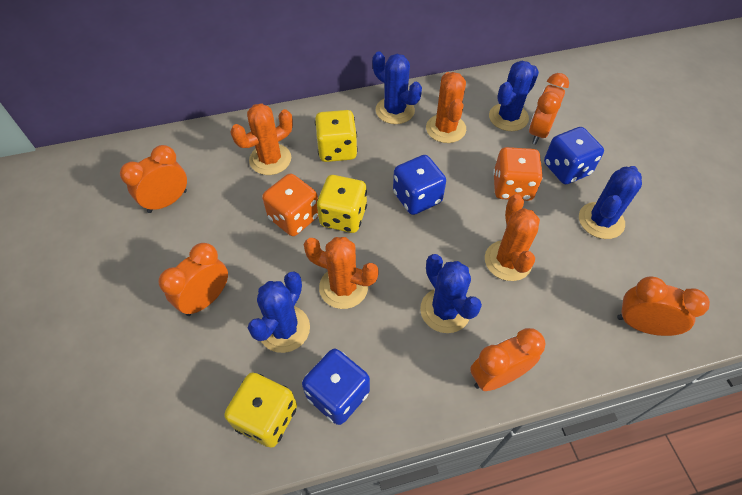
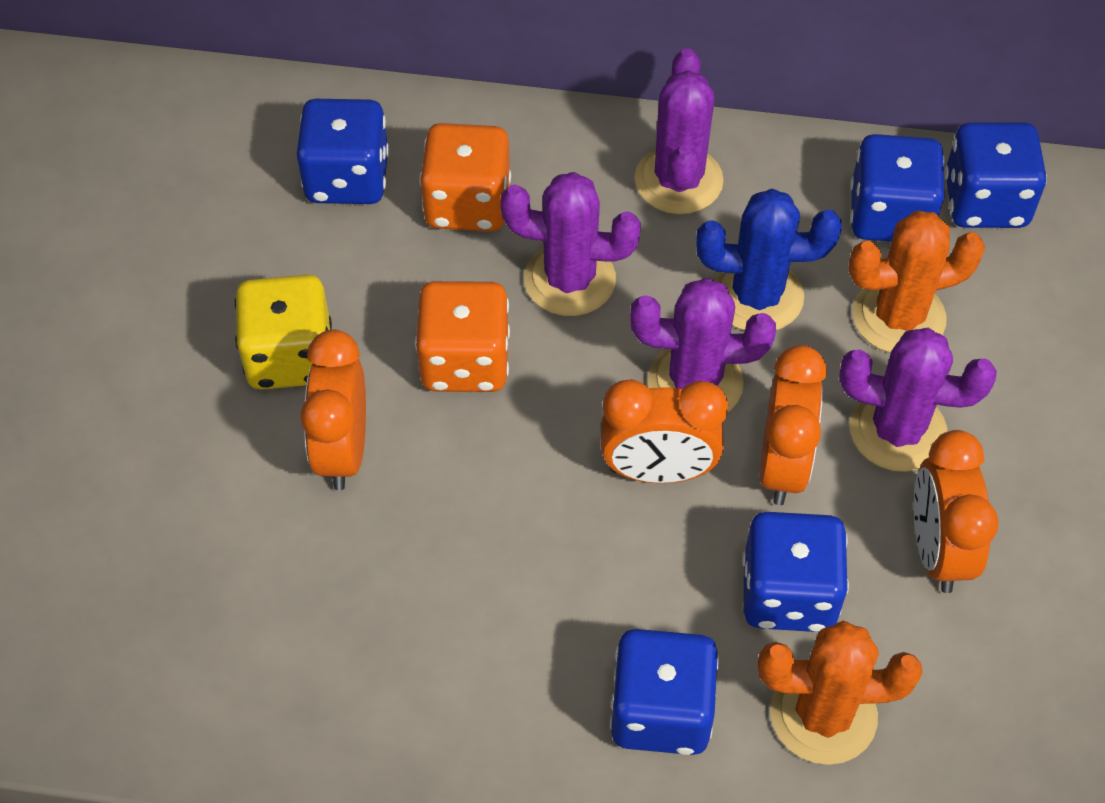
blue cactus: 5 -> 1
blue dice: 3 -> 5
orange cactus: 4 -> 2
orange clock: 5 -> 4
purple cactus: 0 -> 4
yellow dice: 3 -> 1

